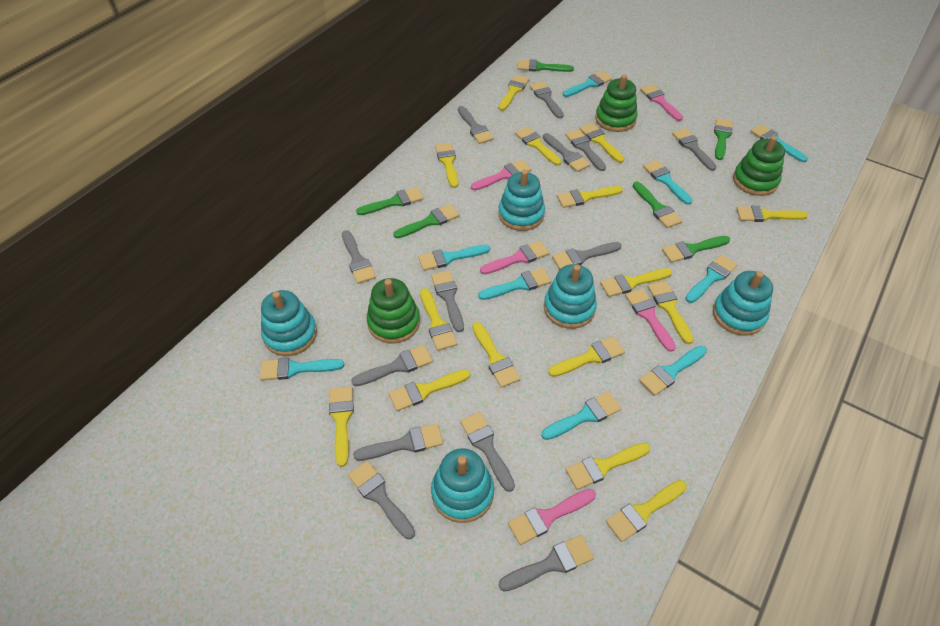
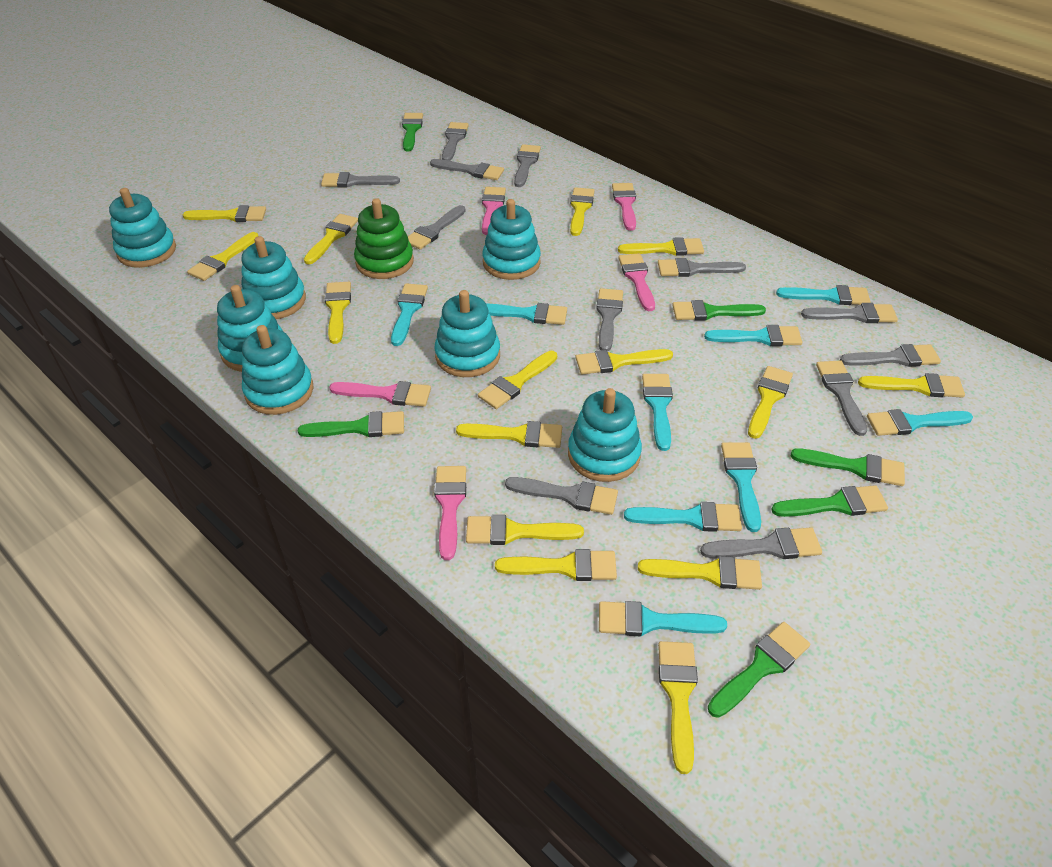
green stacking toy: 3 -> 1
grey brush: 13 -> 12
turquoise stacking toy: 5 -> 7

